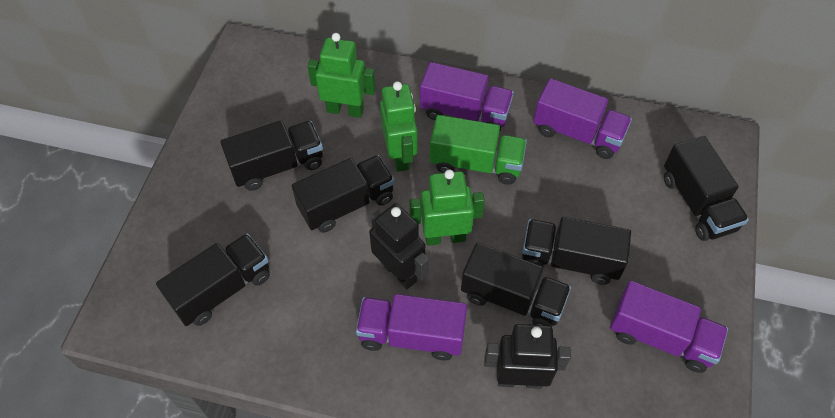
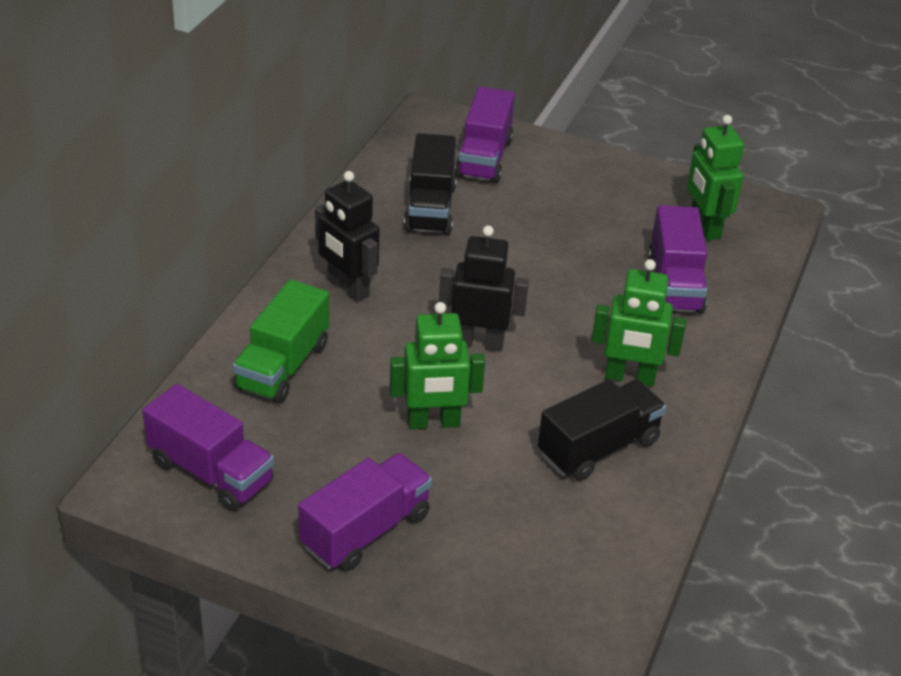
black truck: 6 -> 2

